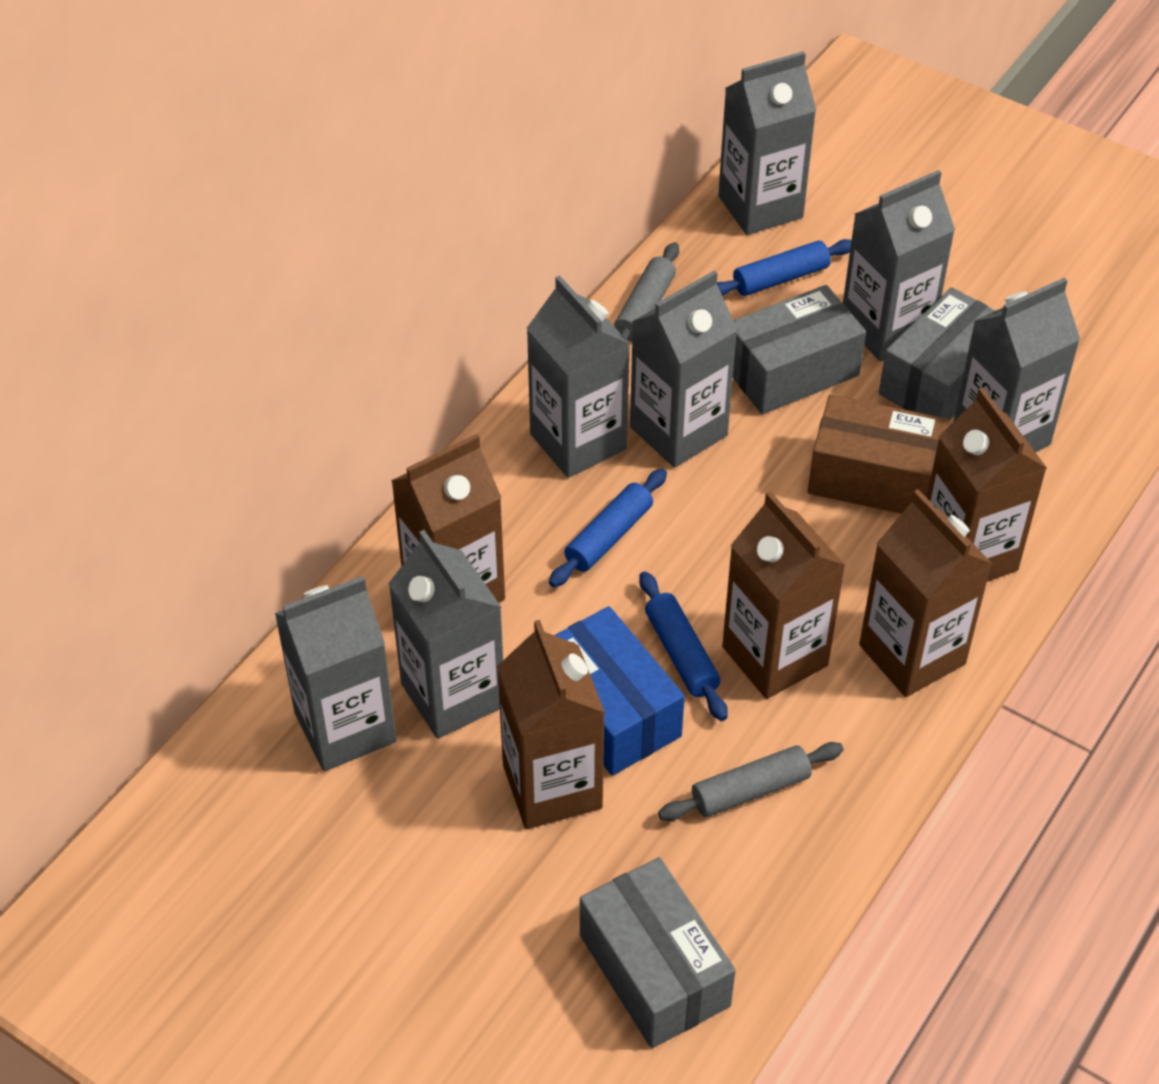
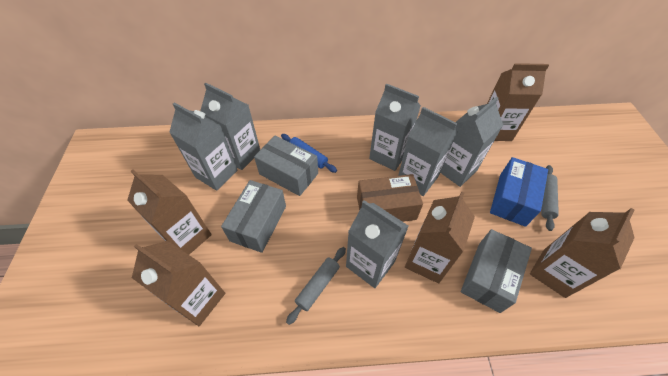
blue rolling pin: 3 -> 1
grey carton: 7 -> 6

